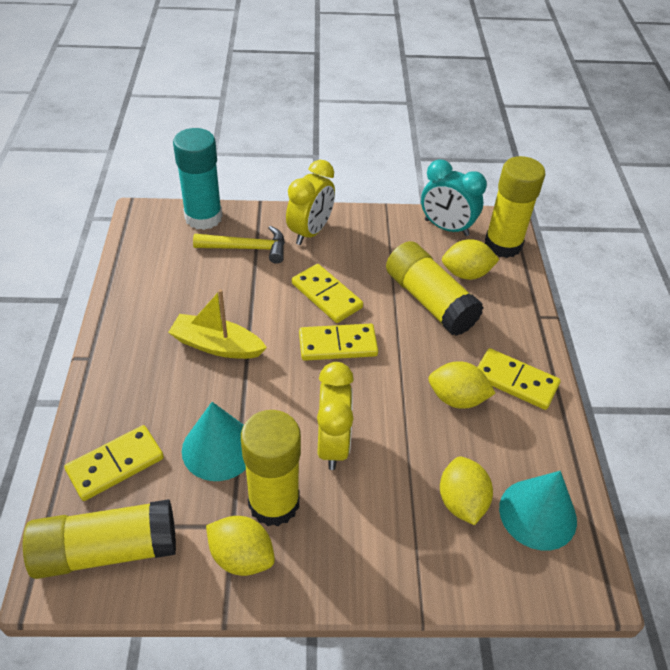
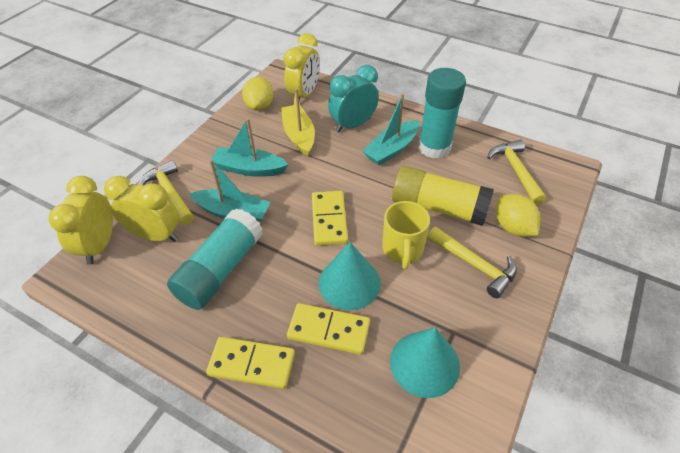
turquoise boat: 0 -> 3
turquoise glue stick: 1 -> 2
yellow clock: 2 -> 3
yellow domino: 4 -> 3
yellow glue stick: 4 -> 1
yellow hammer: 1 -> 3
yellow lemon: 4 -> 2
yellow mug: 0 -> 1

